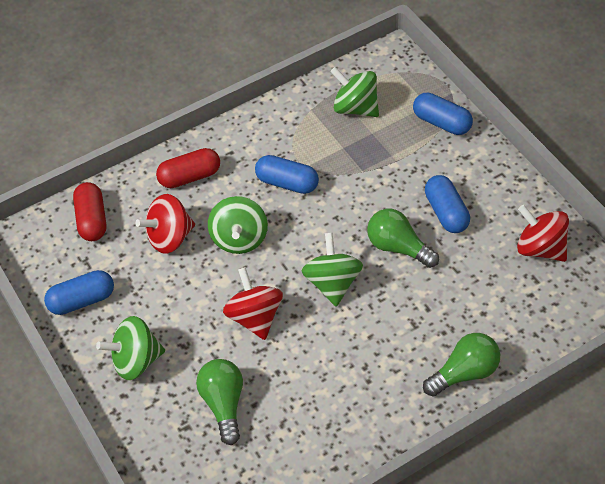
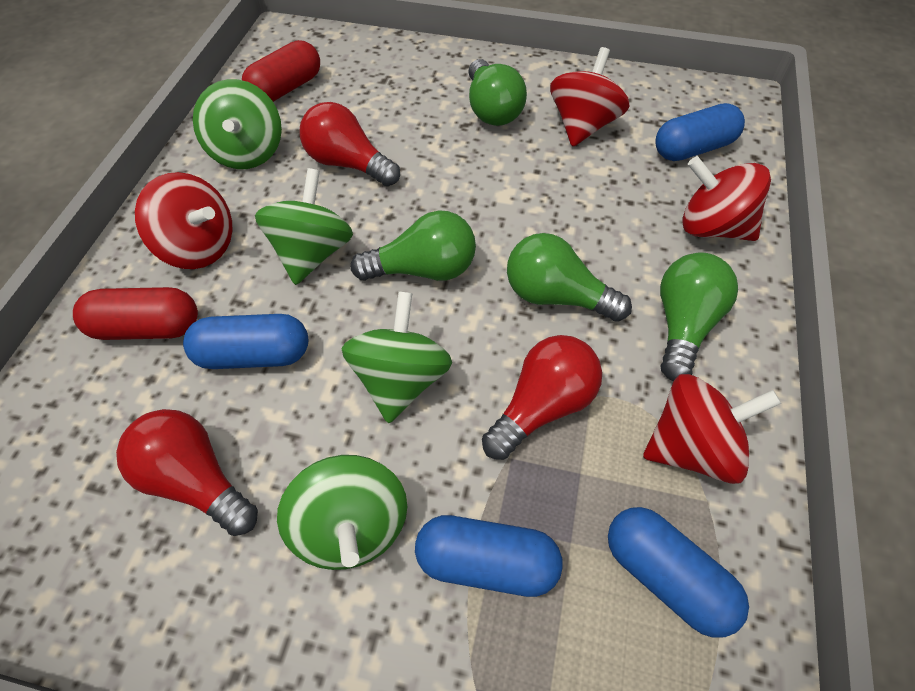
green light bulb: 3 -> 4
red light bulb: 0 -> 3
red spinning top: 3 -> 4

